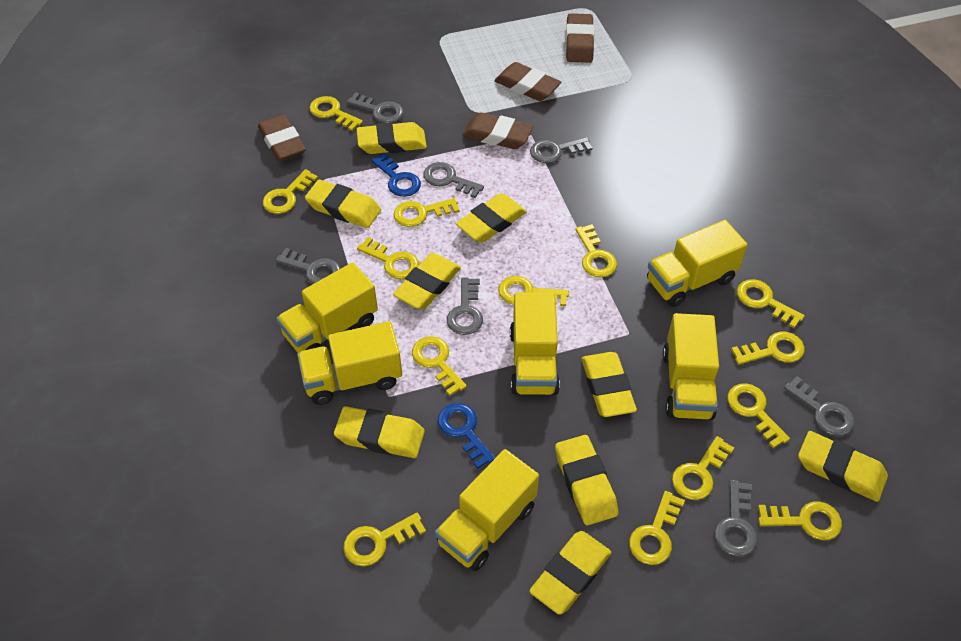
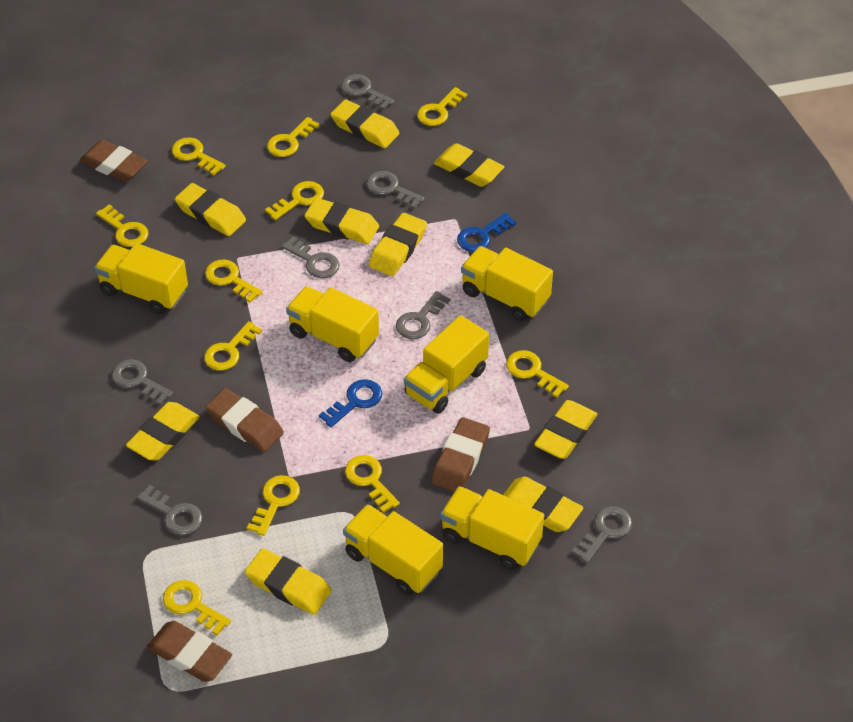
yellow key: 14 -> 11

